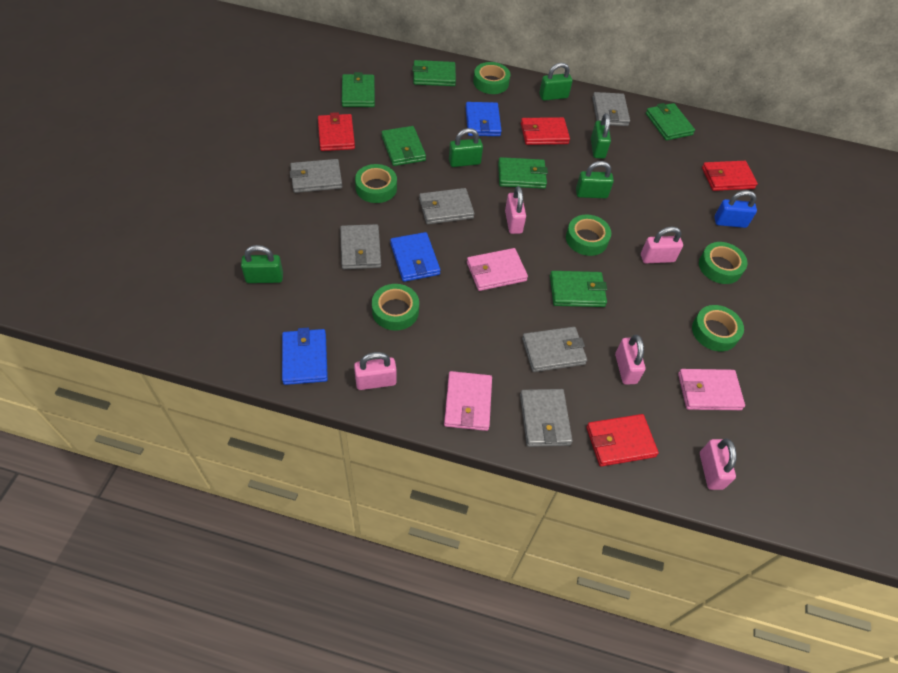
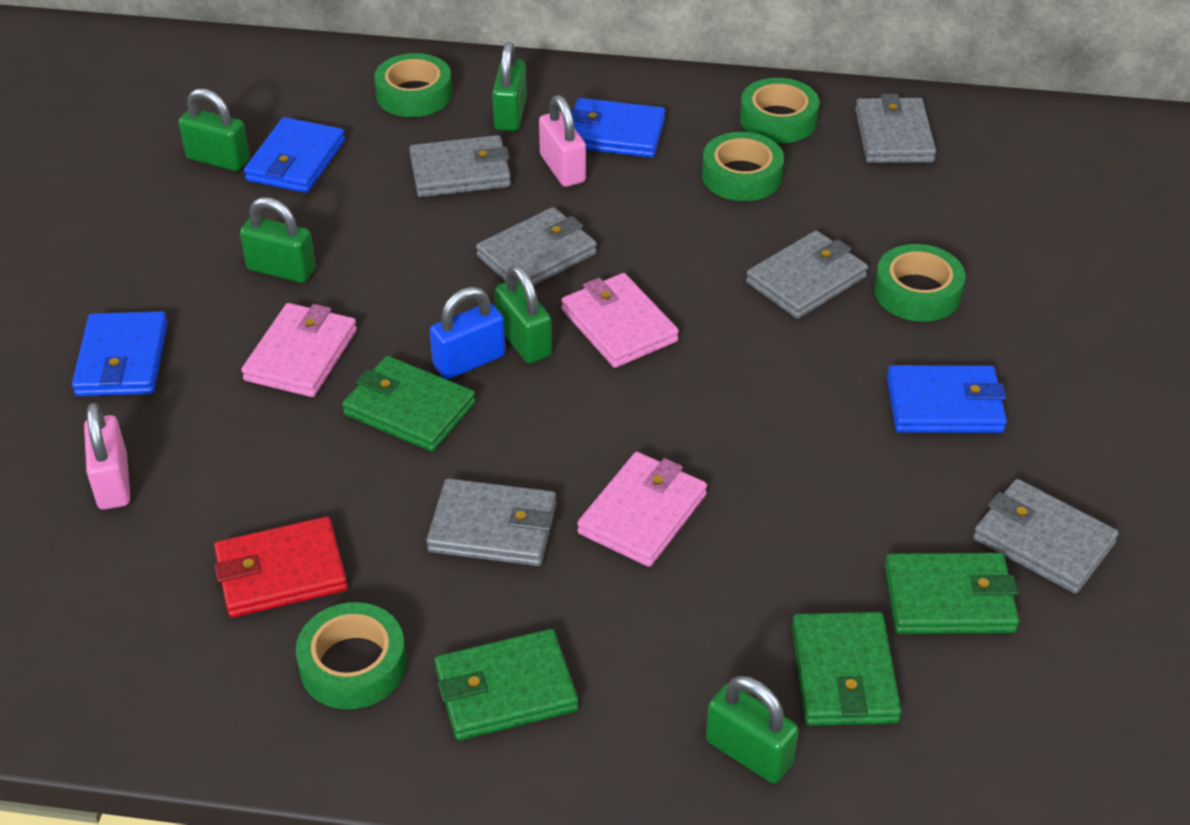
blue wallet: 3 -> 4
green tape: 6 -> 5
green wallet: 6 -> 4
pink padlock: 5 -> 2
red wallet: 4 -> 1

